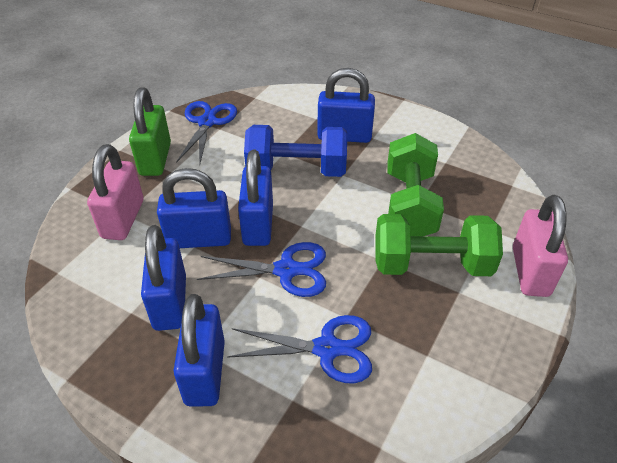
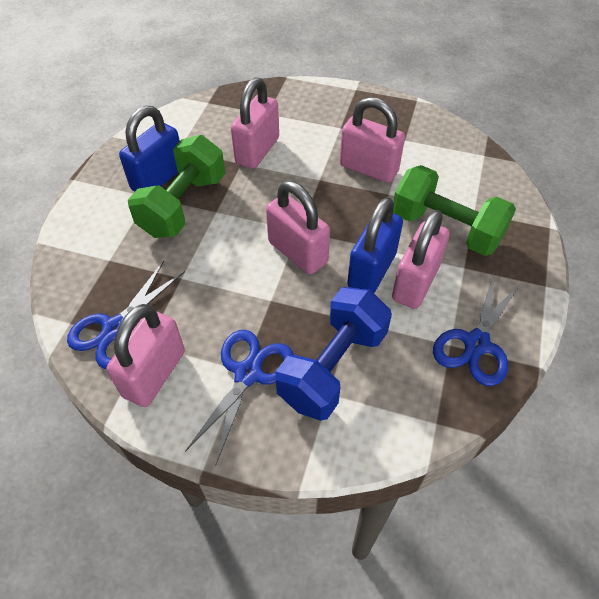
blue padlock: 5 -> 2
green padlock: 1 -> 0
pink padlock: 2 -> 5

